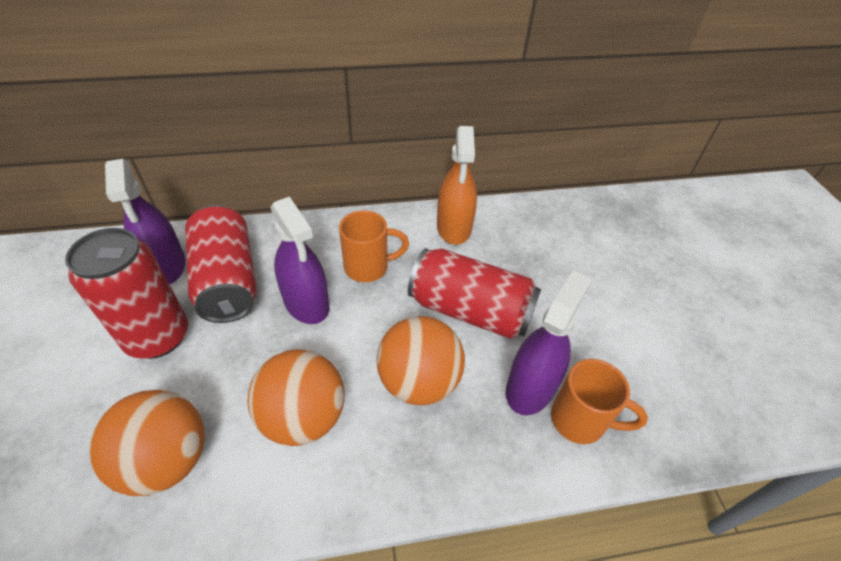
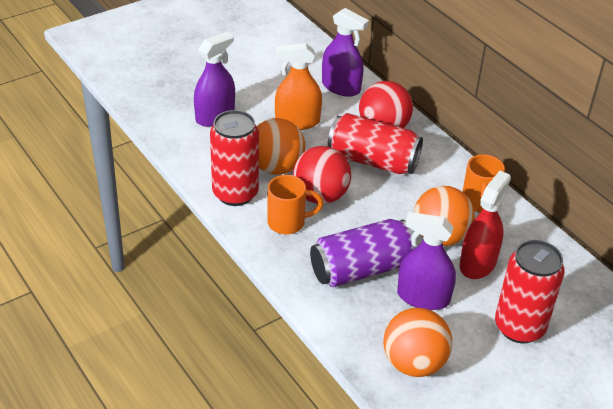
purple can: 0 -> 1
red ball: 0 -> 2
red spray bottle: 0 -> 1

